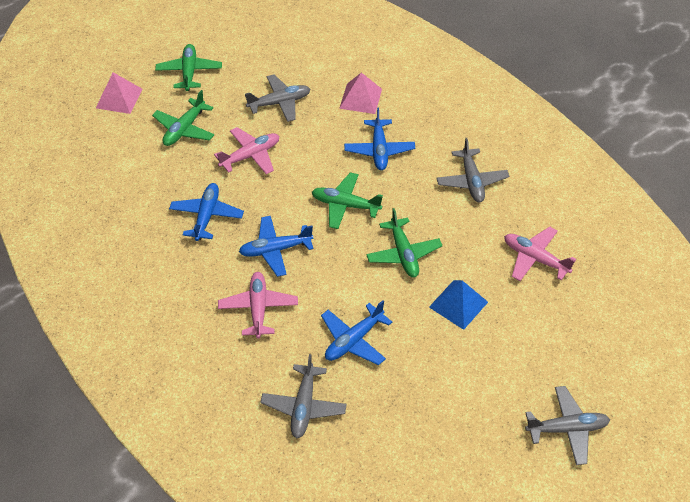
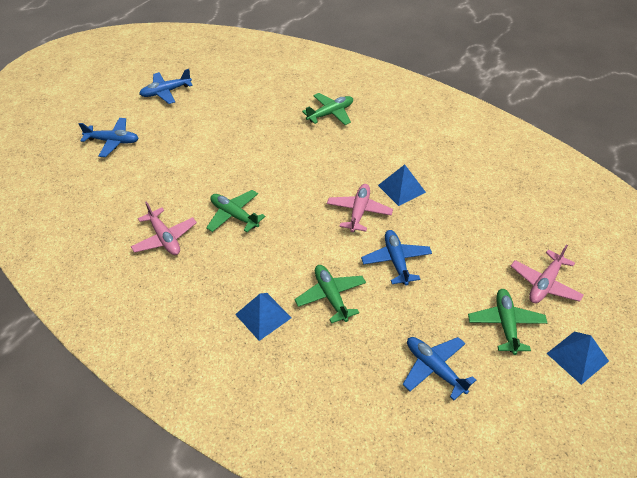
blue pyramid: 1 -> 3
grey plane: 4 -> 0
pink pyramid: 2 -> 0

